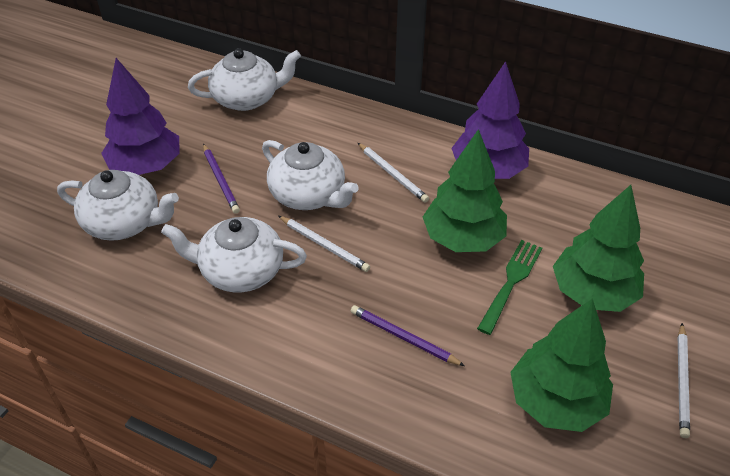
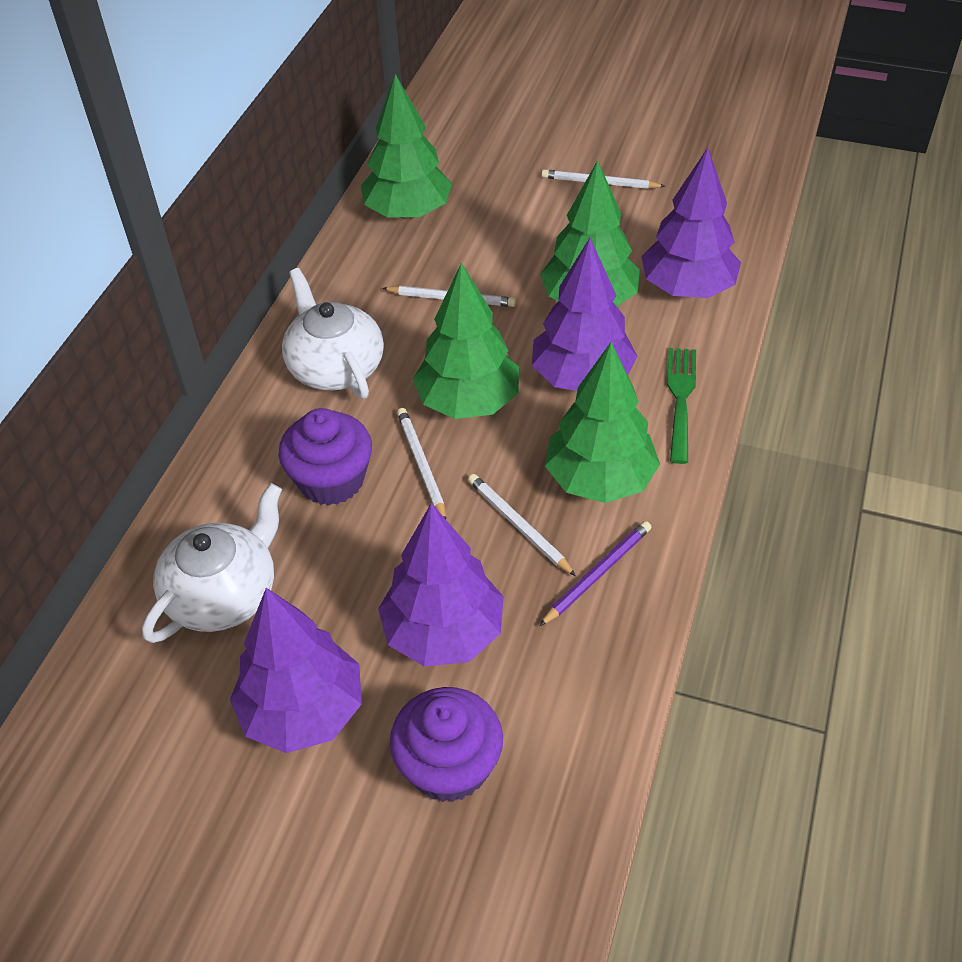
green tree: 3 -> 4
purple cupcake: 0 -> 2
purple pencil: 2 -> 1
purple tree: 2 -> 4
white pencil: 3 -> 4
white teapot: 4 -> 2

